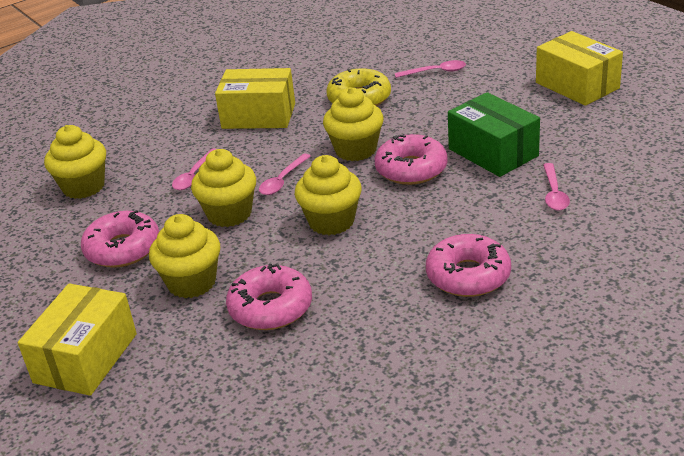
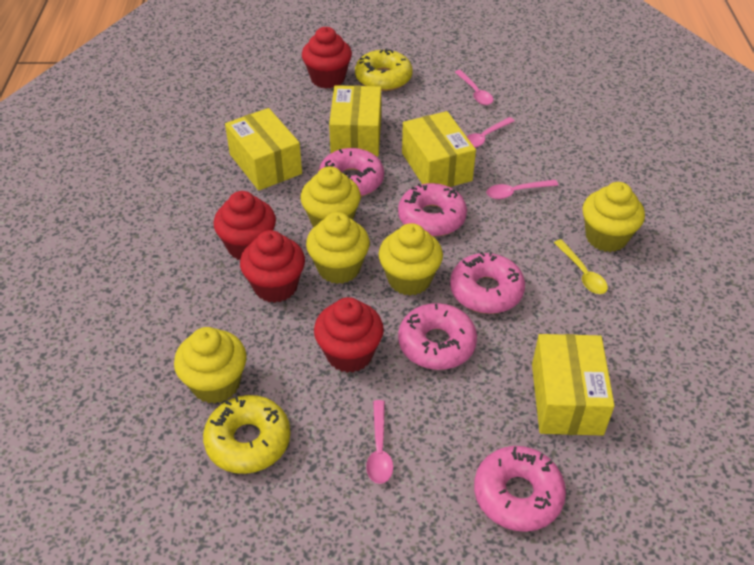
green box: 1 -> 0
pink donut: 4 -> 5
red cupcake: 0 -> 4
yellow box: 3 -> 4
yellow donut: 1 -> 2
yellow spoon: 0 -> 1

